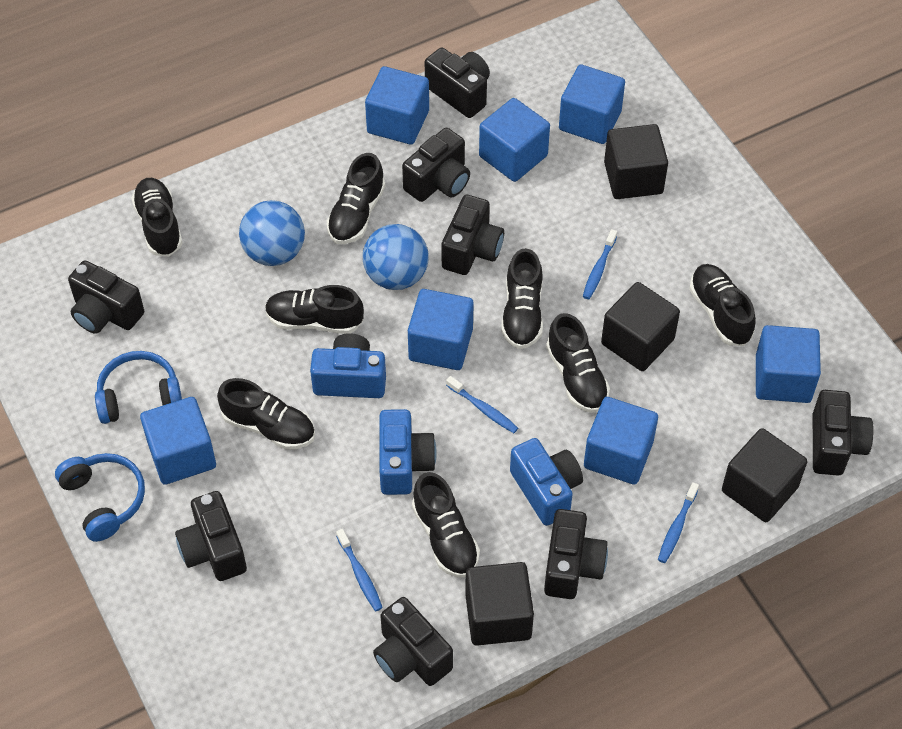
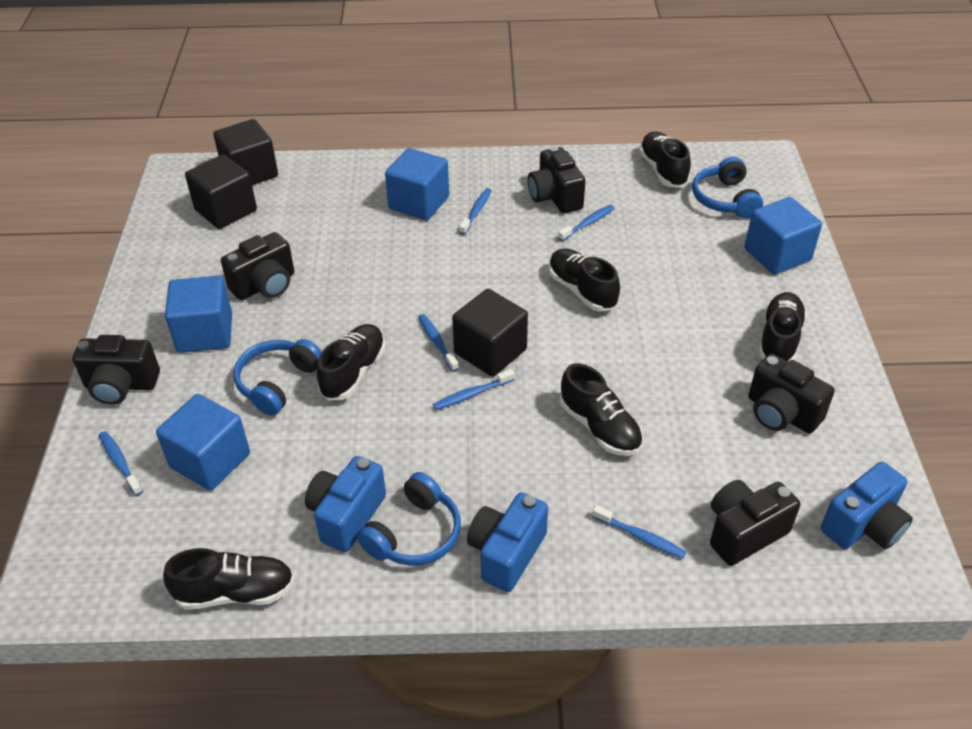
black camera: 8 -> 5
black cube: 4 -> 3
black shoe: 8 -> 6
blue ball: 2 -> 0
blue cube: 7 -> 4
blue headphones: 2 -> 3
blue toothbrush: 4 -> 6

